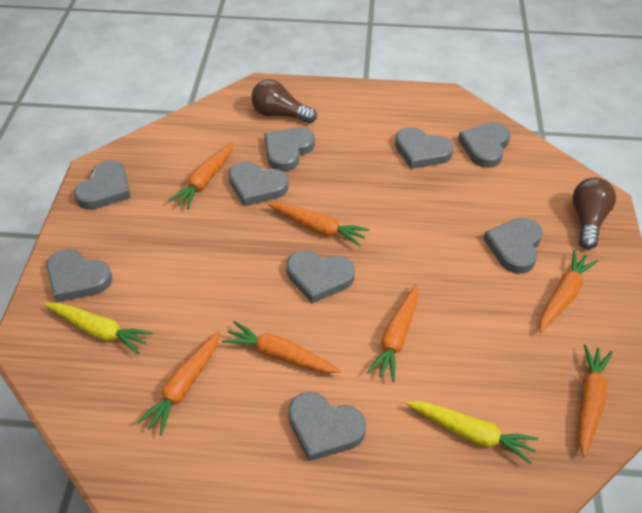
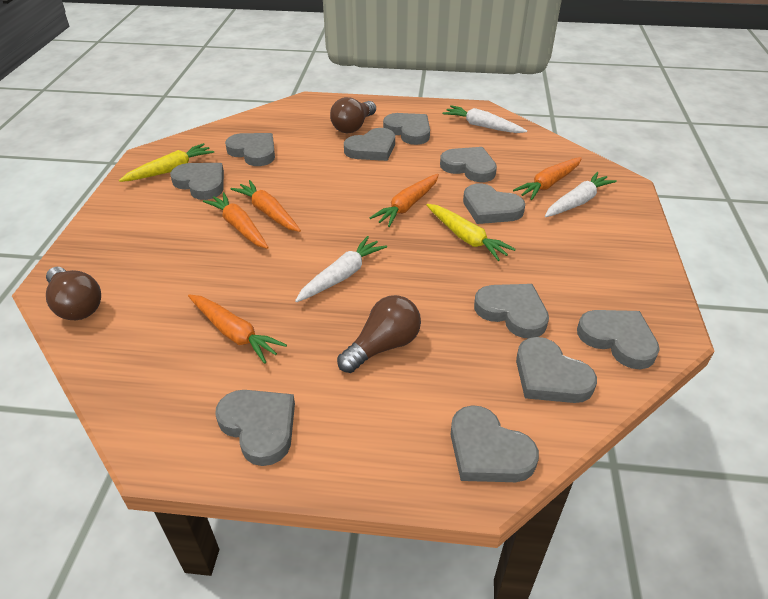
brown light bulb: 2 -> 3
grey heart: 9 -> 11
orange carrot: 7 -> 5
white carrot: 0 -> 3

